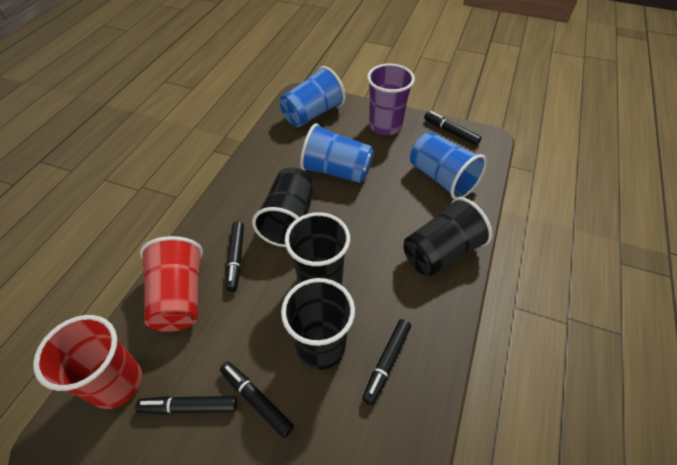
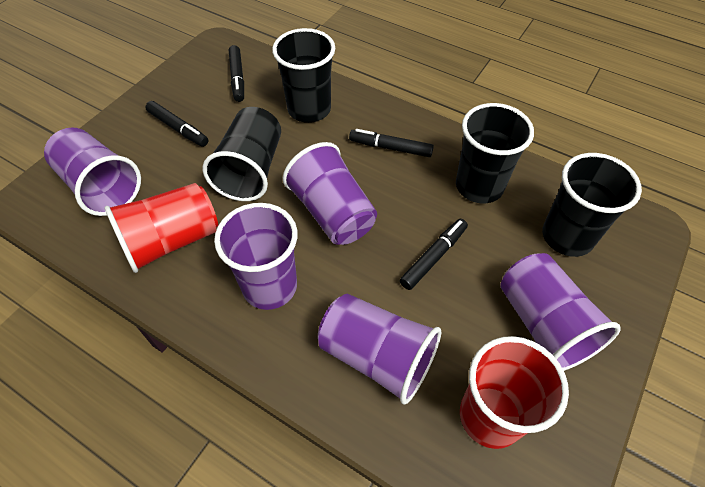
black marker: 5 -> 4
blue cup: 3 -> 0
purple cup: 1 -> 5

